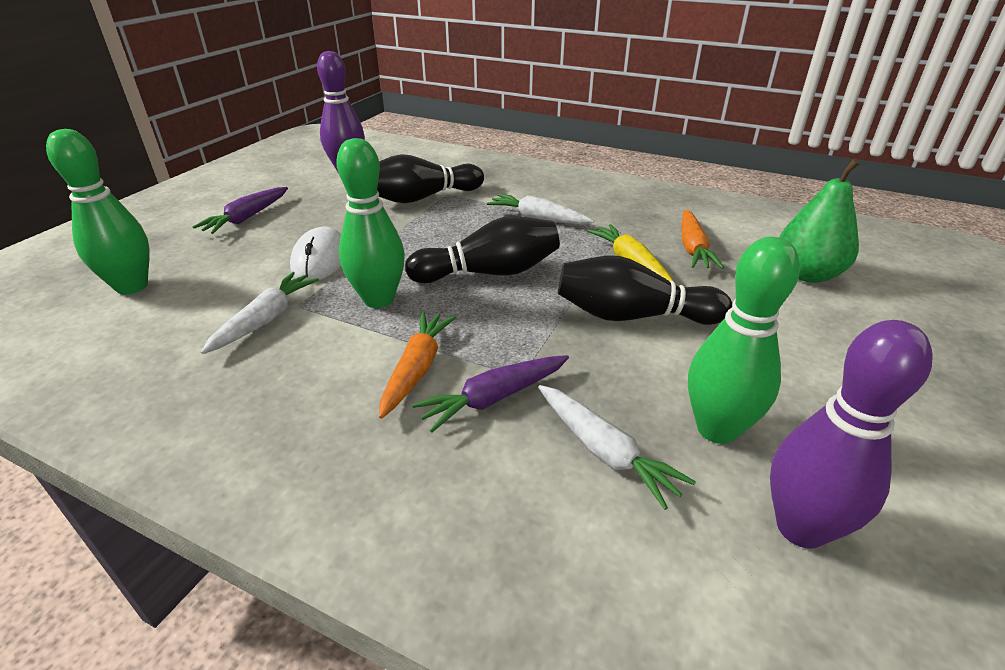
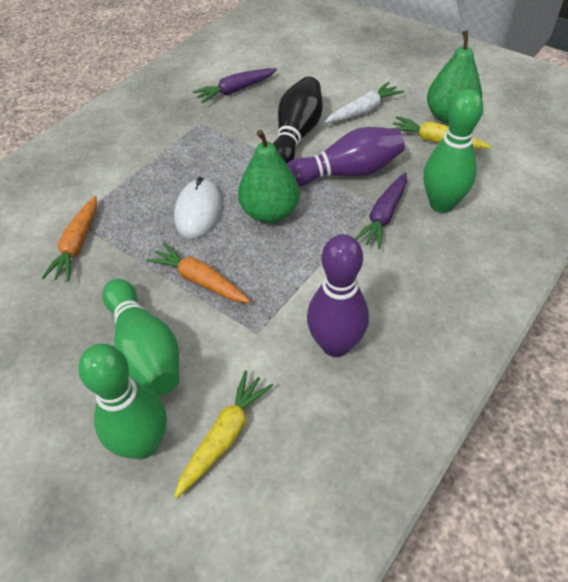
black bowling pin: 3 -> 1
green pear: 1 -> 2
white carrot: 3 -> 1
yellow carrot: 1 -> 2

